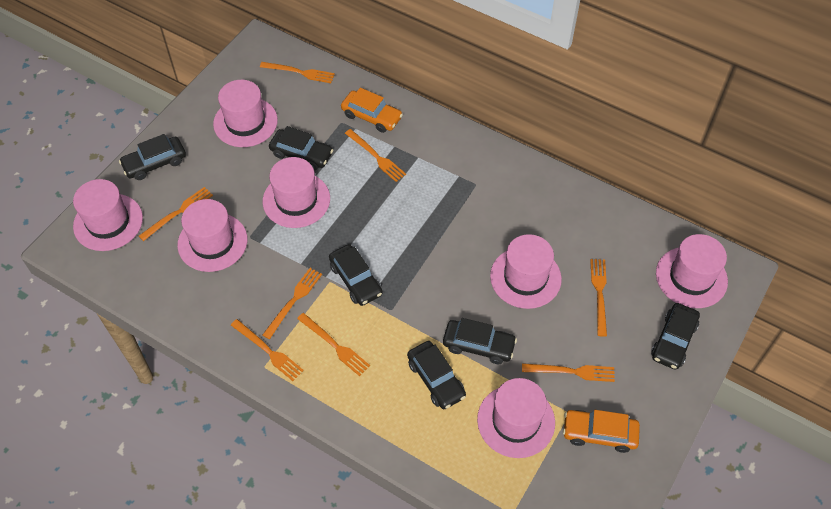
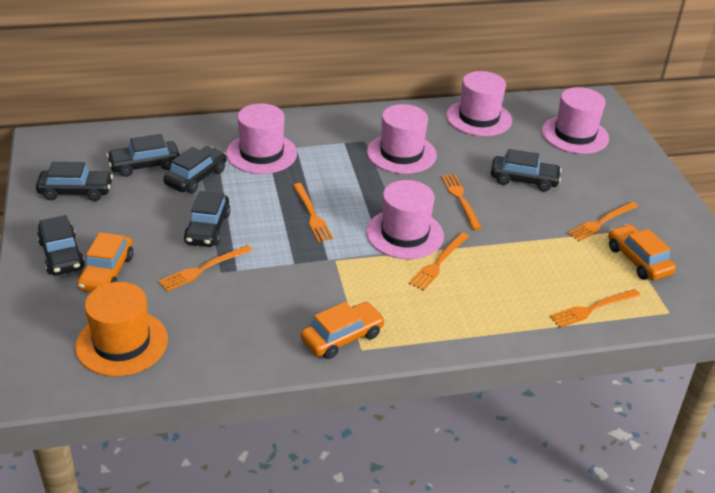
orange car: 2 -> 3
orange fork: 8 -> 6
orange hat: 0 -> 1
pink hat: 7 -> 5

